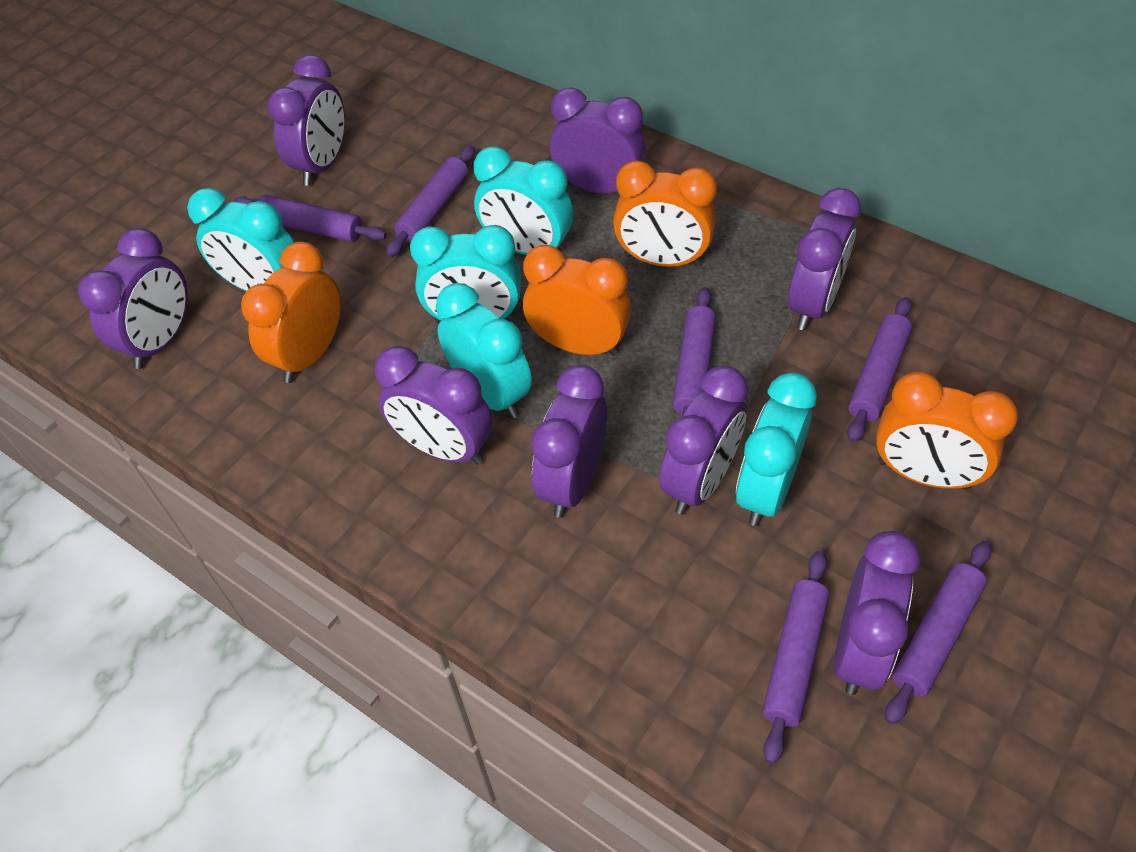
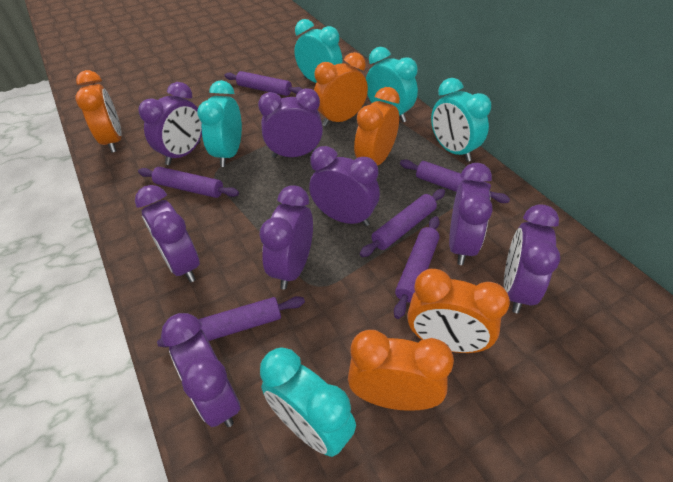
orange clock: 4 -> 5

